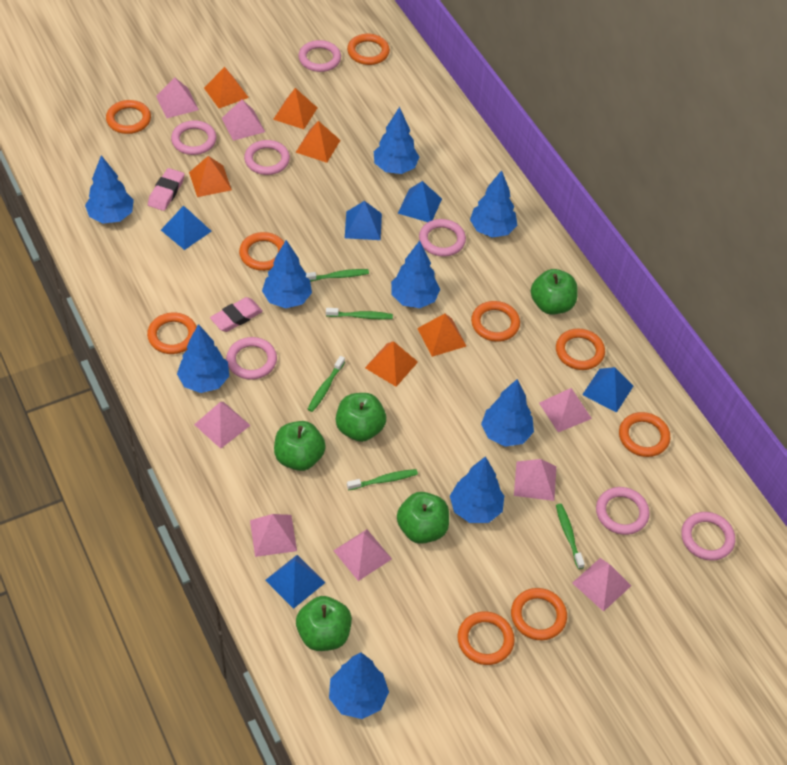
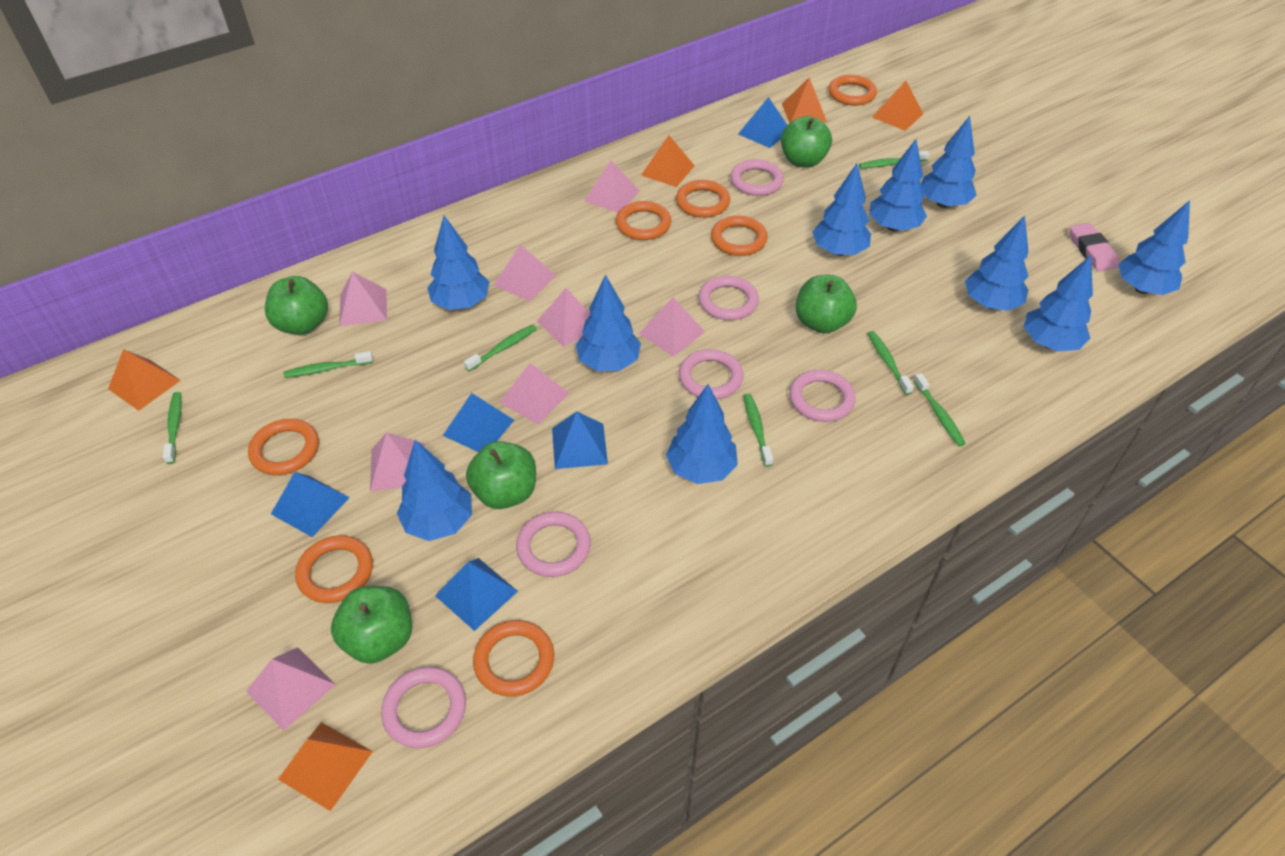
blue tree: 9 -> 10
green toothbrush: 5 -> 7
orange pyramid: 6 -> 5
orange ring: 9 -> 7
pink eraser: 2 -> 1
pink ring: 7 -> 6

